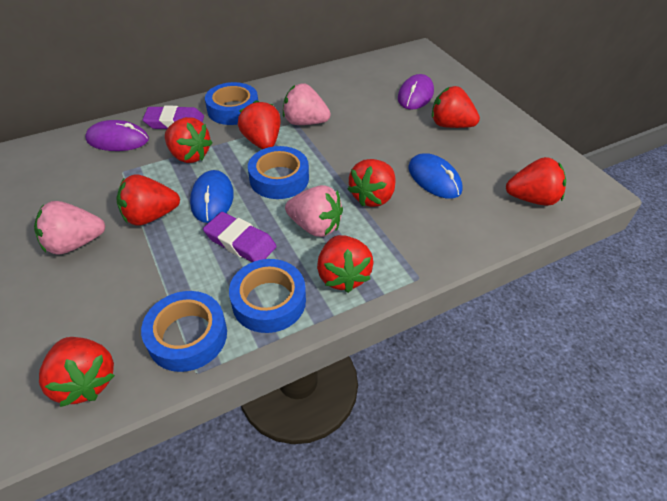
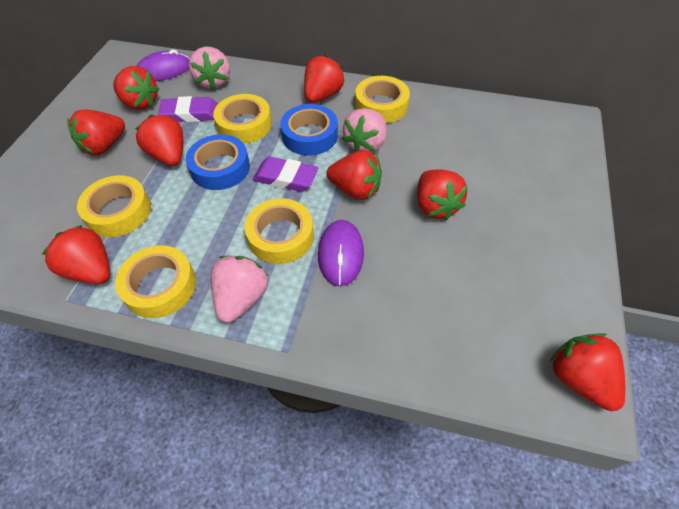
blue mouse: 2 -> 0
blue tape: 4 -> 2
yellow tape: 0 -> 5

